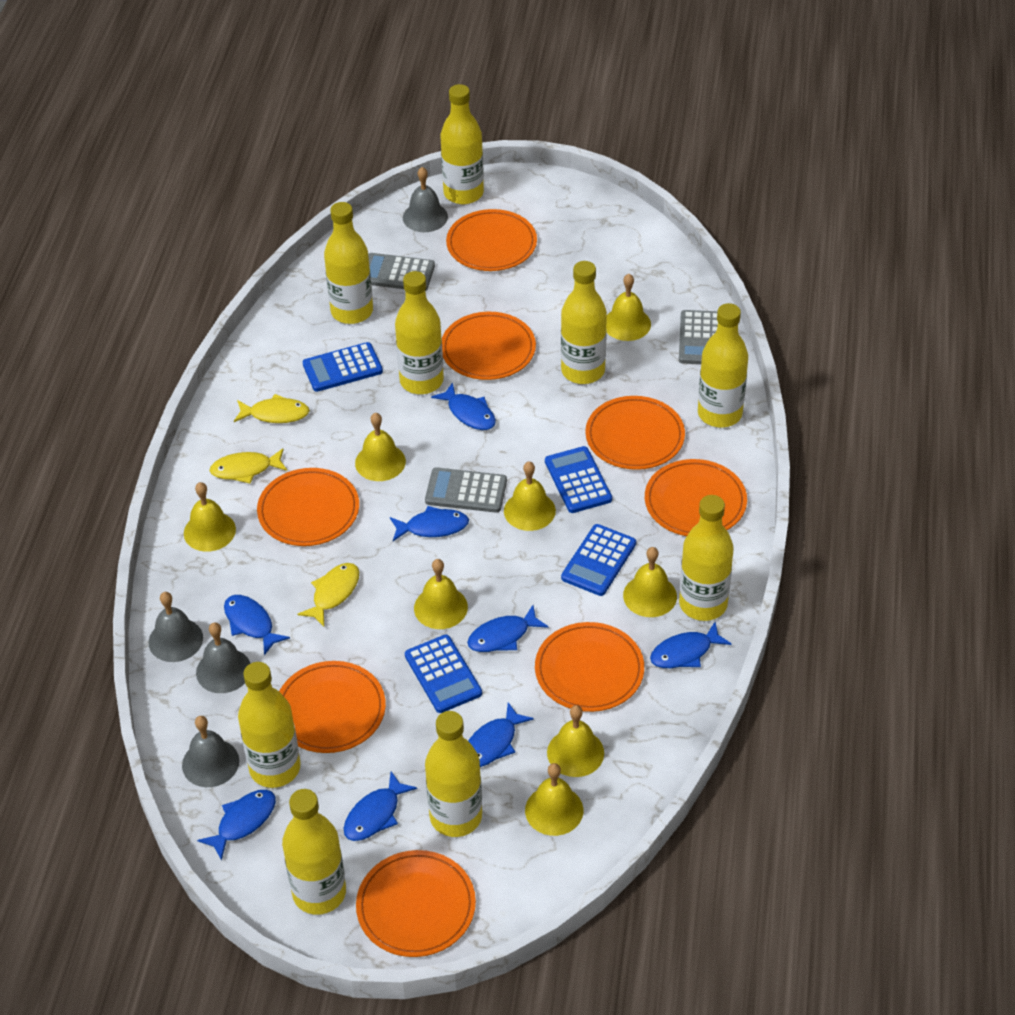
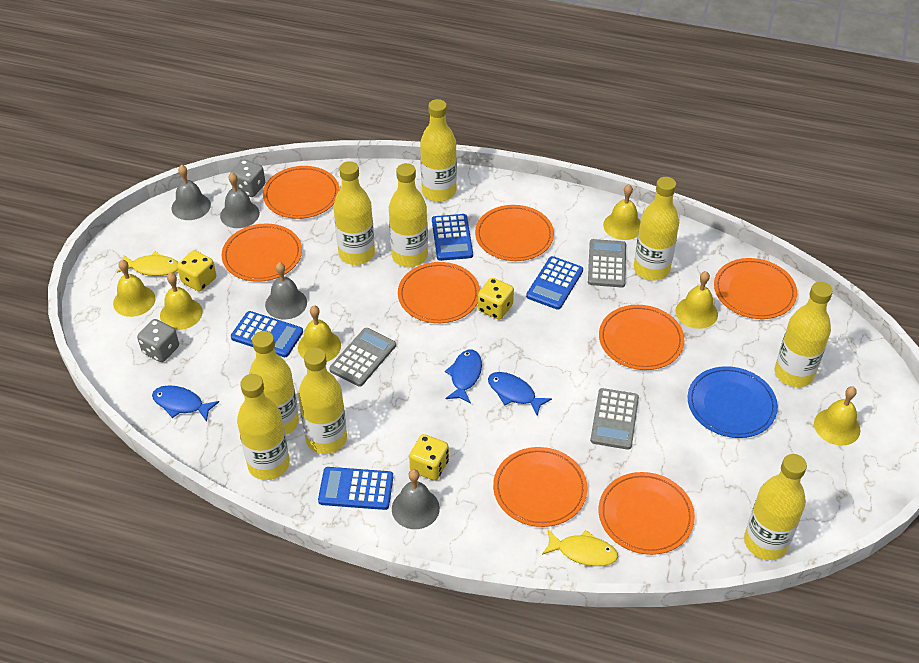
blue fish: 8 -> 3
blue plate: 0 -> 1
grey dice: 0 -> 2
yellow bell: 8 -> 6
yellow dice: 0 -> 3
yellow fish: 3 -> 2

